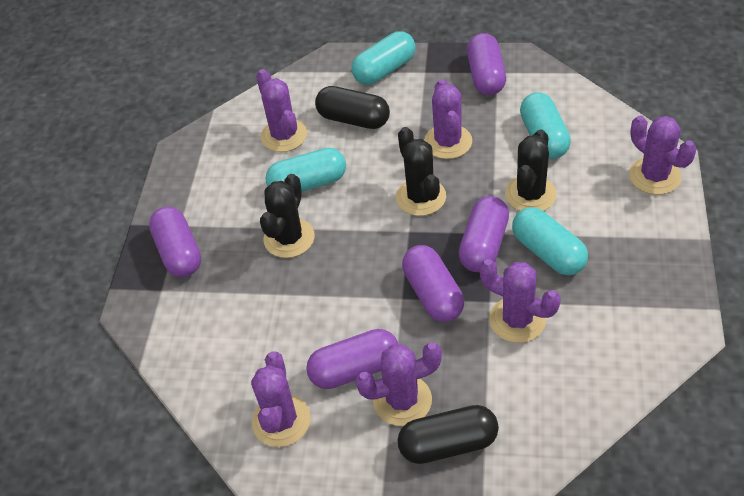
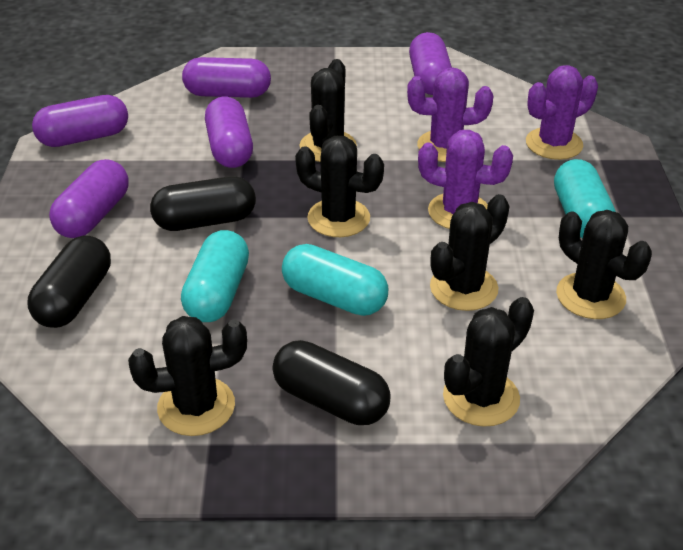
black cactus: 3 -> 6
black capsule: 2 -> 3
purple cactus: 6 -> 3
turquoise capsule: 4 -> 3

